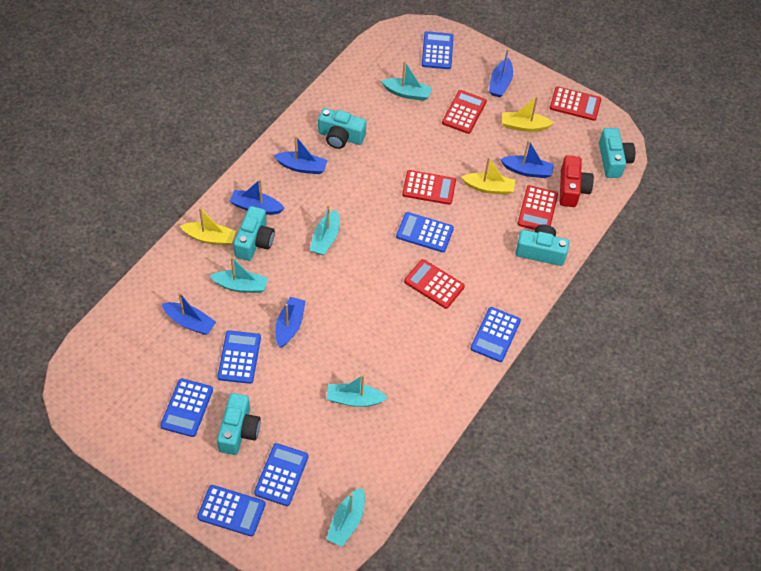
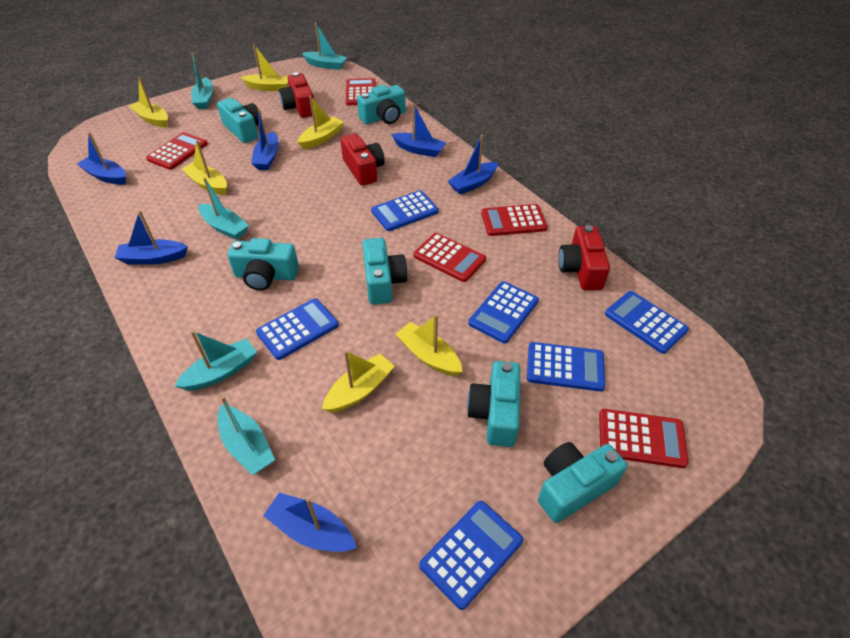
blue calculator: 7 -> 6
red camera: 1 -> 3
turquoise camera: 5 -> 6
yellow boat: 3 -> 6

